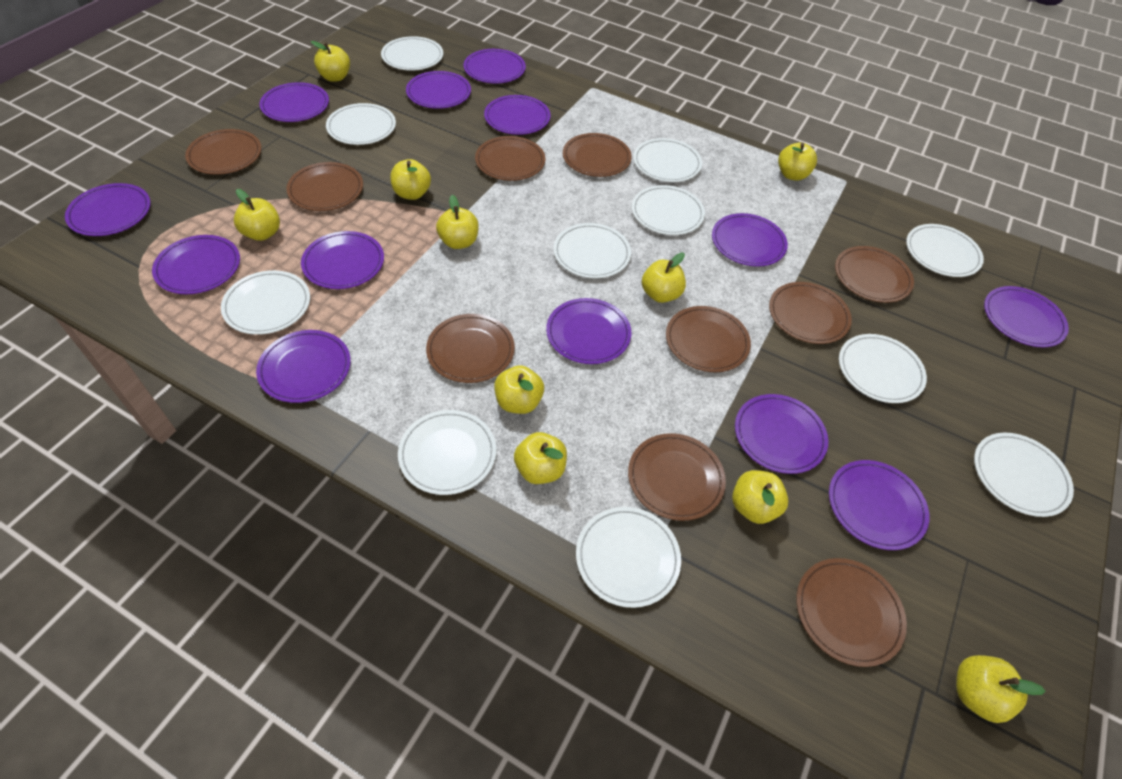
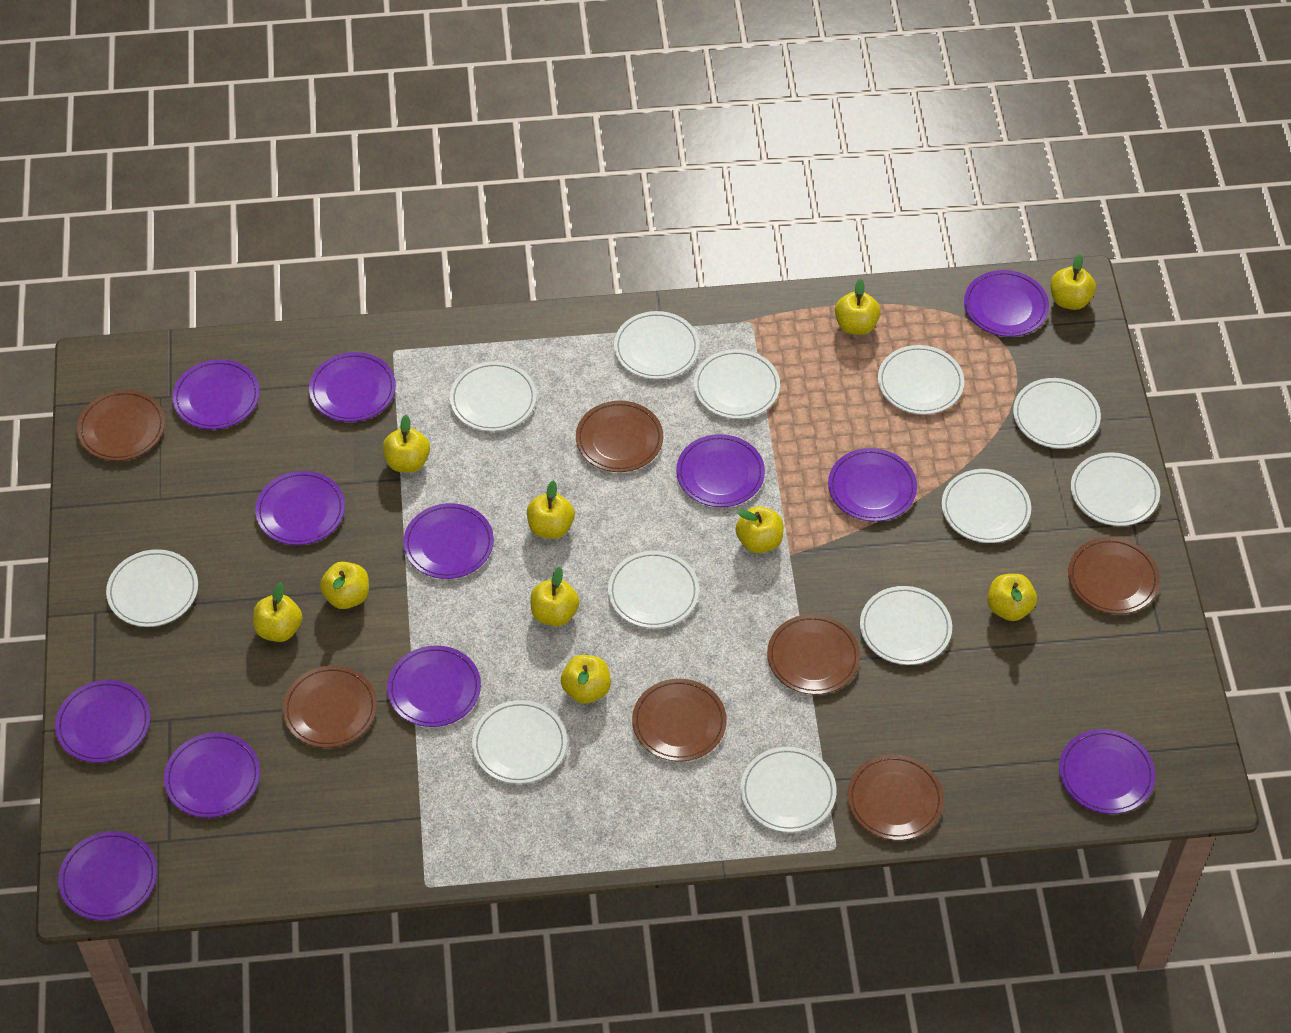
brown plate: 10 -> 7
purple plate: 13 -> 12
white plate: 11 -> 12

